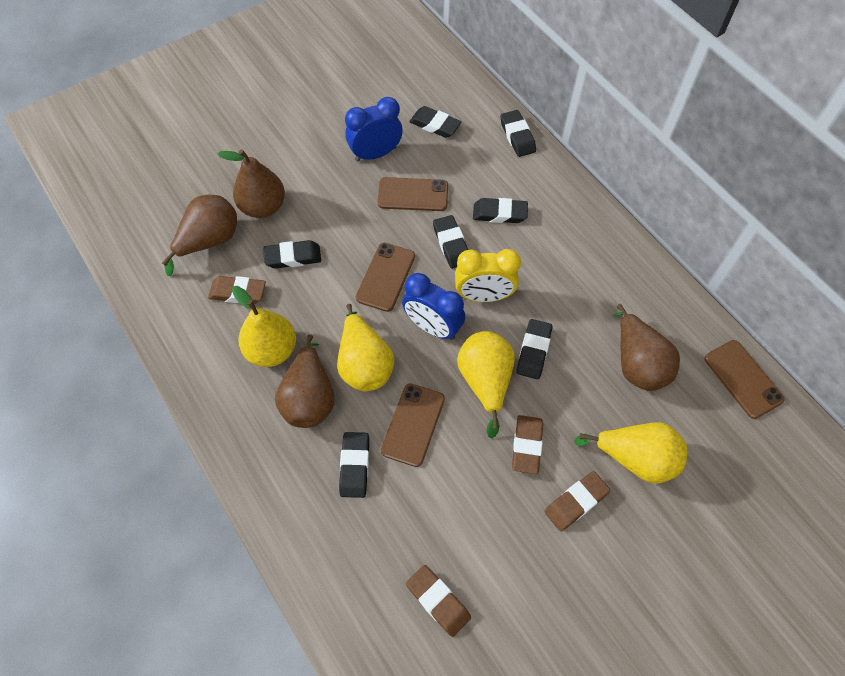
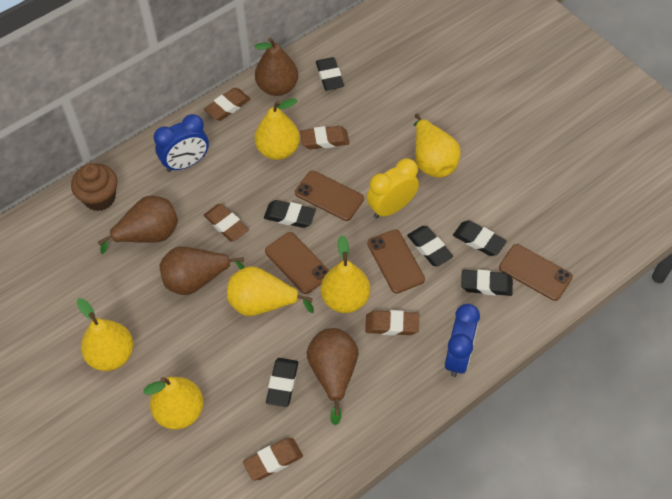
black eraser: 7 -> 6
brown cupcake: 0 -> 1
brown eraser: 4 -> 5
yellow pear: 4 -> 6

